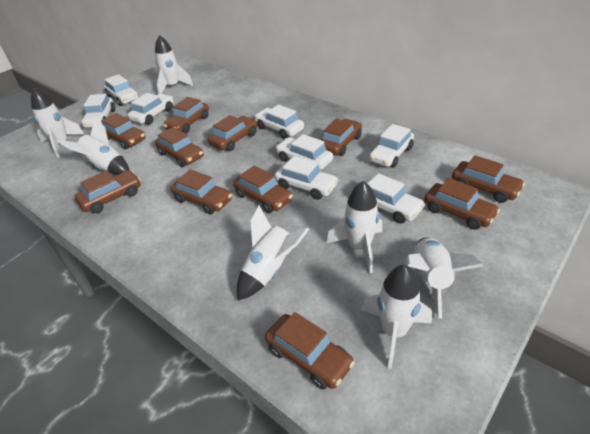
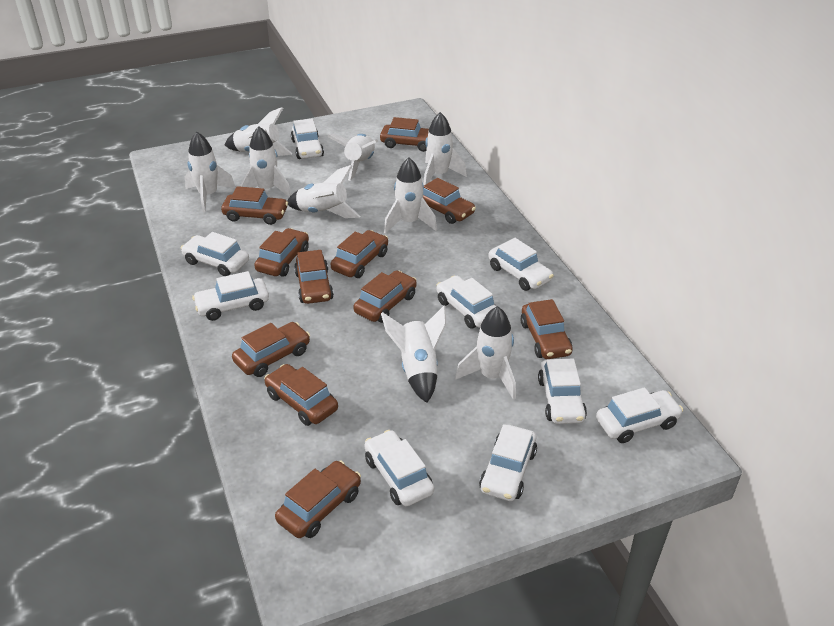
white car: 8 -> 9
white rocket: 7 -> 9

